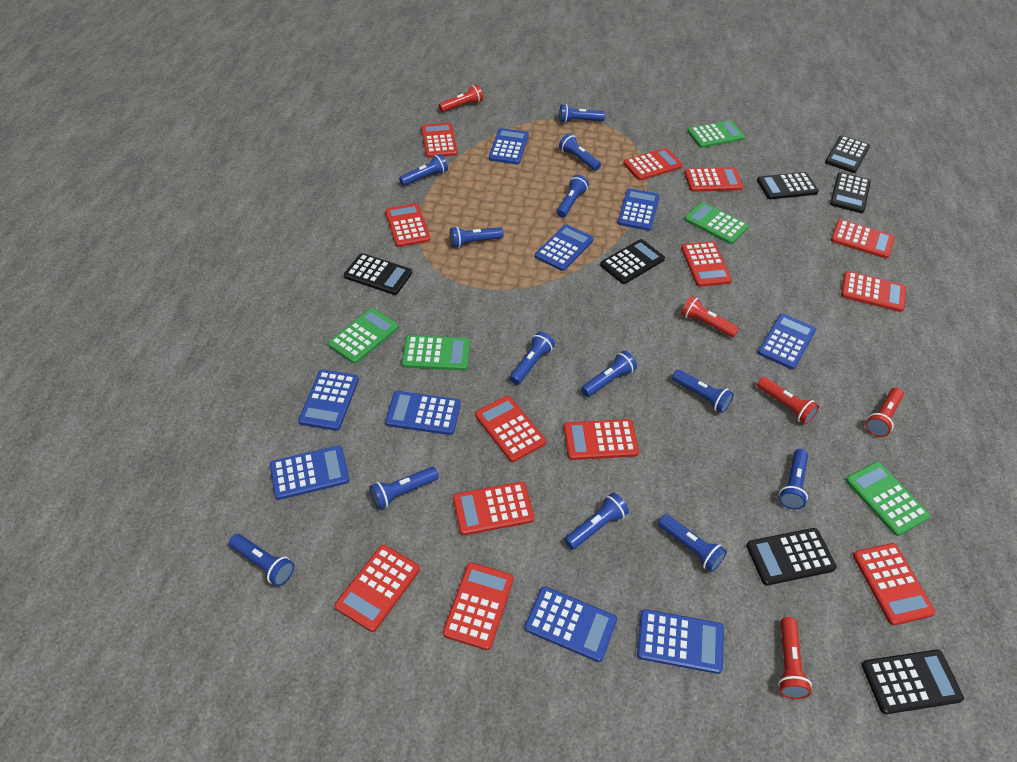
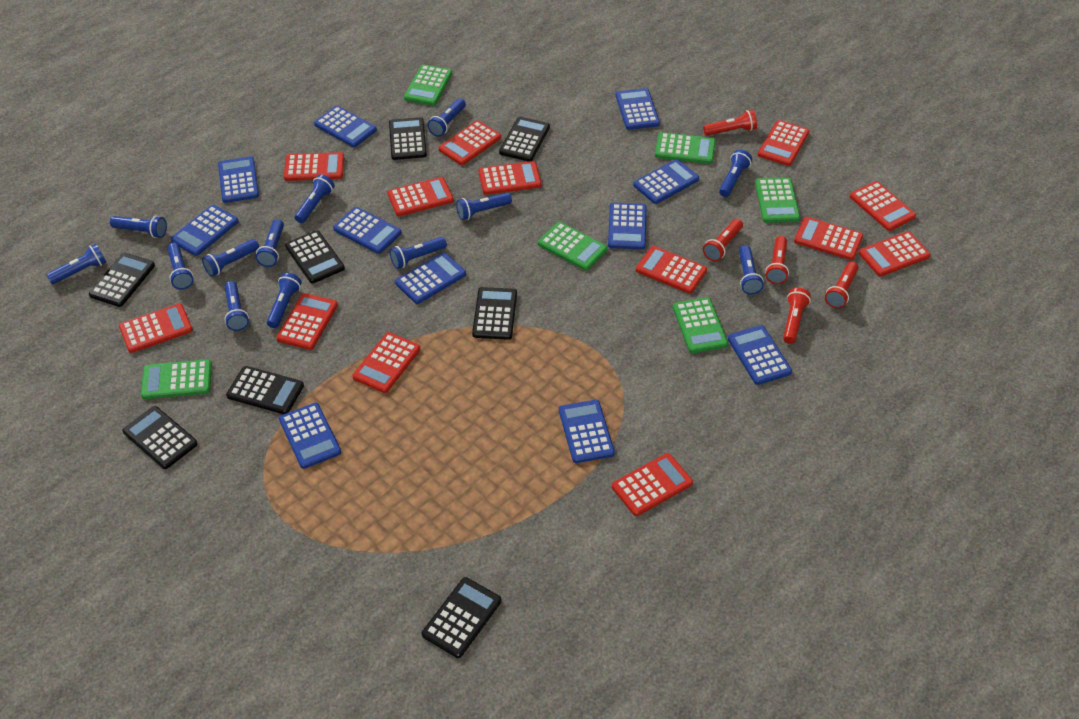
black calculator: 7 -> 8
blue calculator: 9 -> 11
green calculator: 5 -> 6

